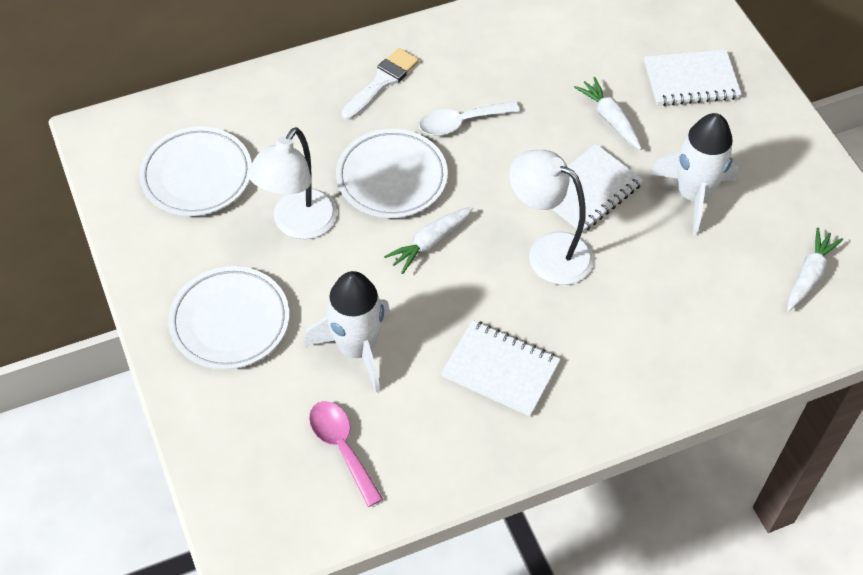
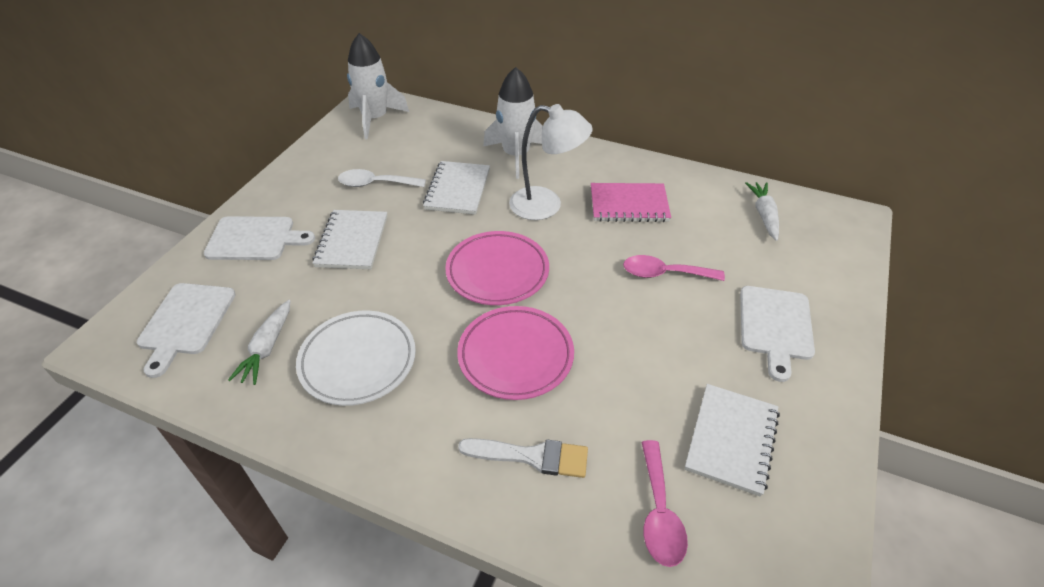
pink notebook: 0 -> 1
pink plate: 0 -> 2
pink spoon: 1 -> 2
white carrot: 3 -> 2
white cutting board: 0 -> 3
white lamp: 2 -> 1
white plate: 3 -> 1

